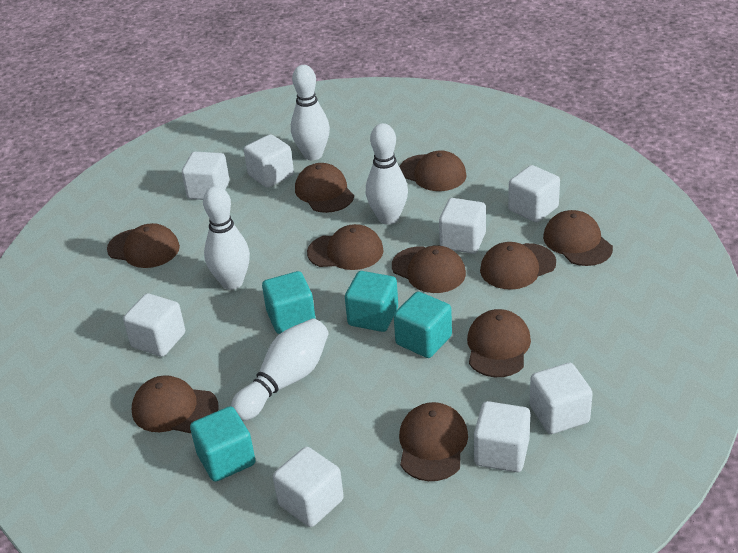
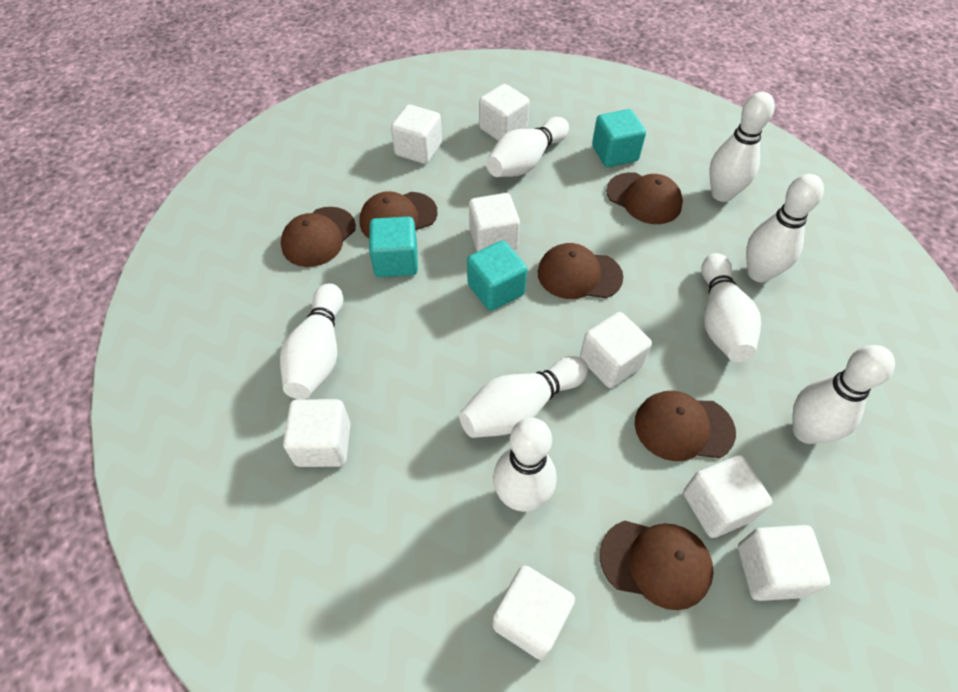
brown cap: 10 -> 6
turquoise cube: 4 -> 3
white bowling pin: 4 -> 8

